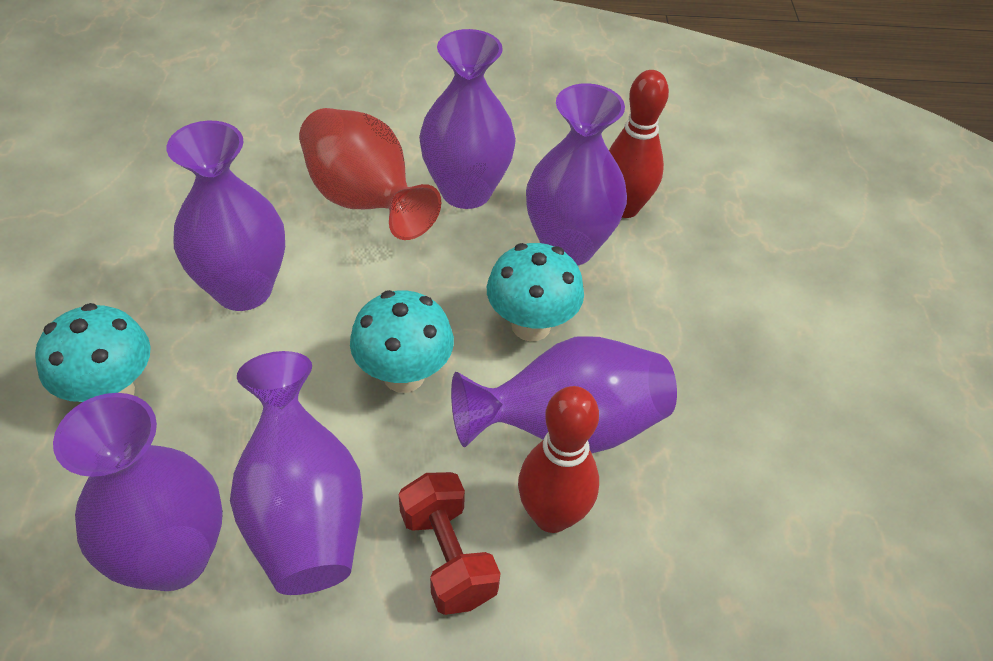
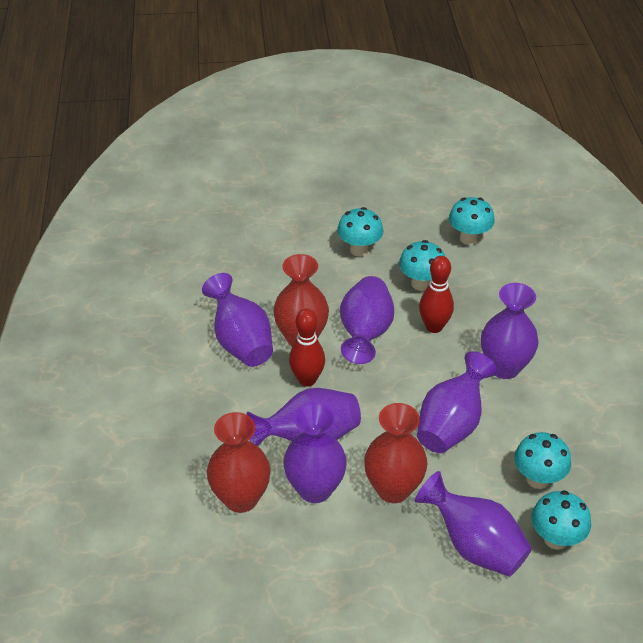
purple vase: 6 -> 7
red dumbbell: 1 -> 0
red vase: 1 -> 3
turquoise mushroom: 3 -> 5

